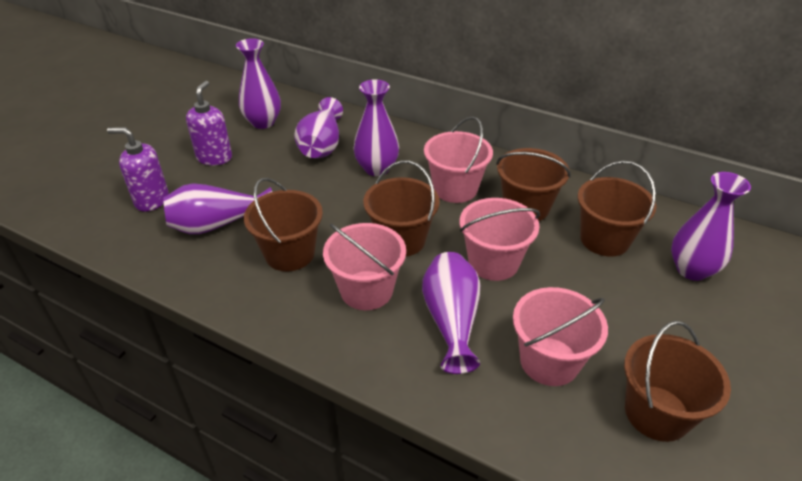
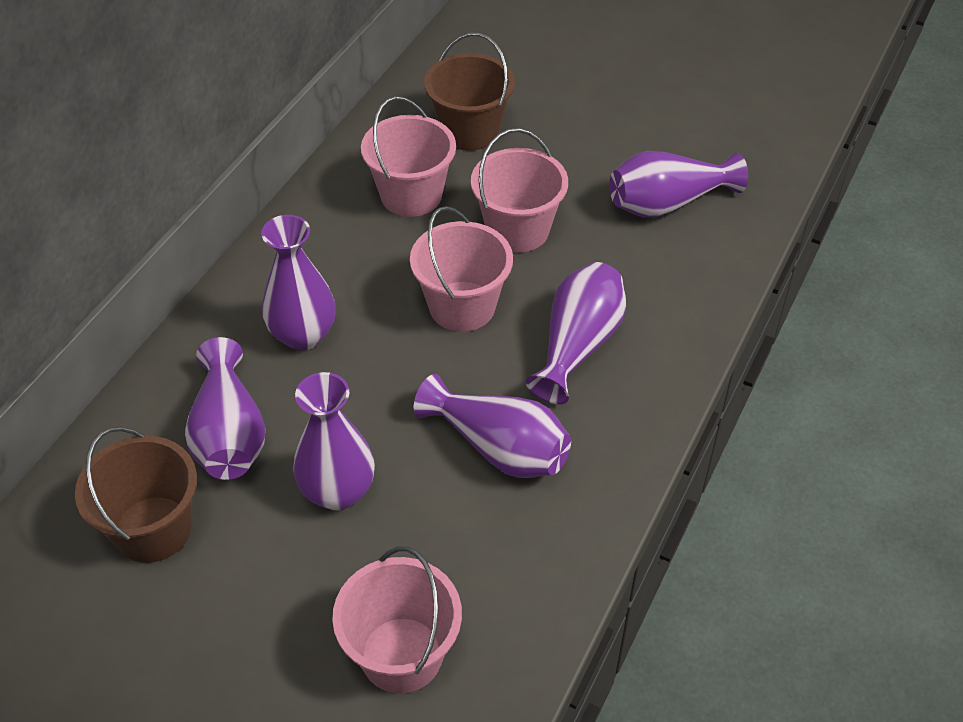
brown bucket: 5 -> 2
purple soap dispenser: 2 -> 0

